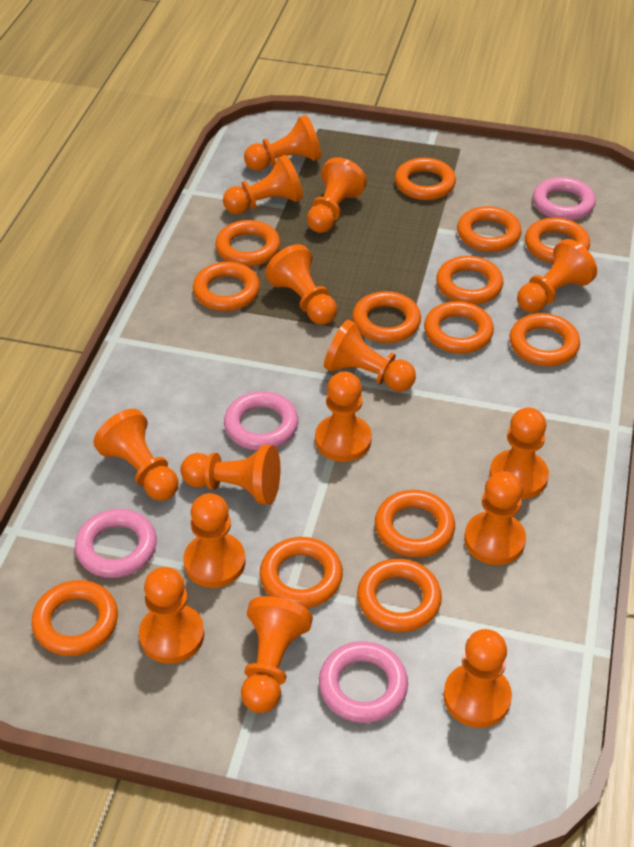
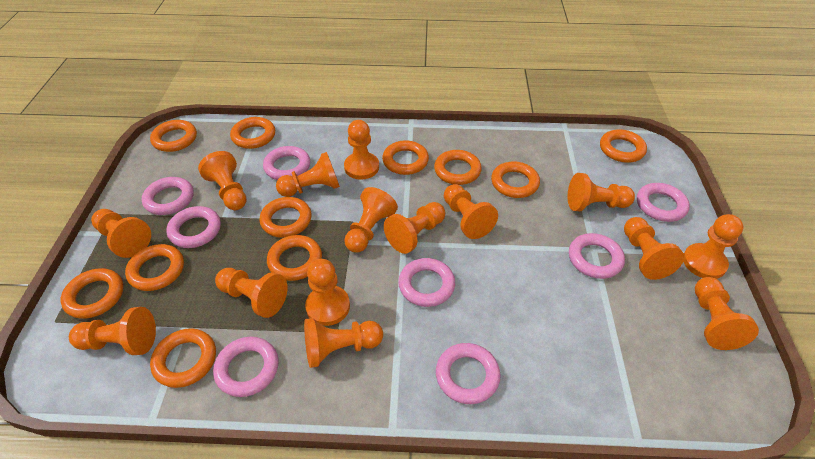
orange ring: 13 -> 11
pink ring: 4 -> 8

